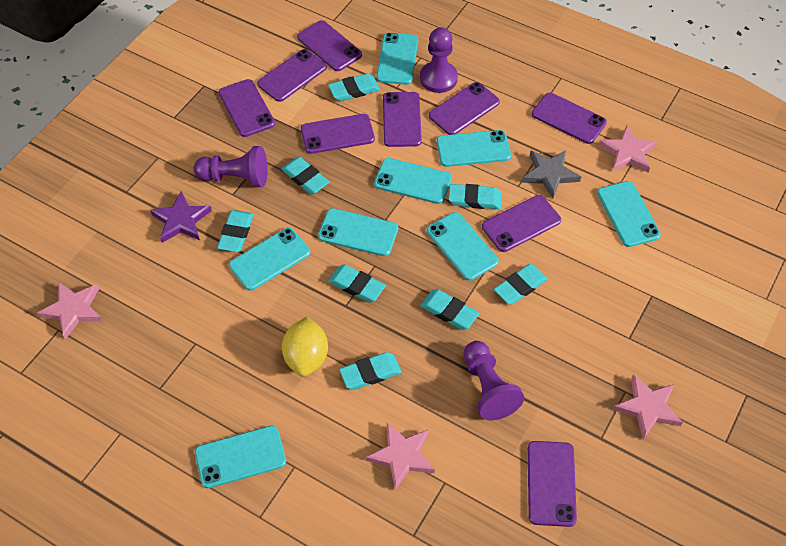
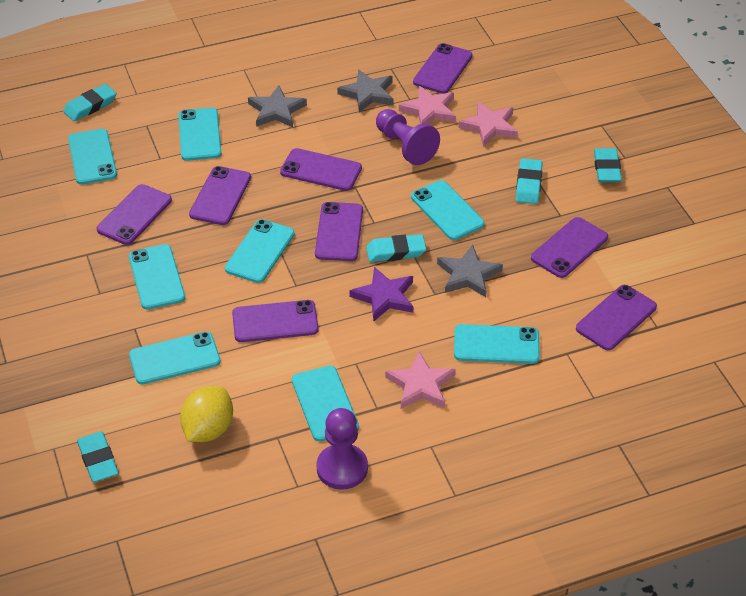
grey star: 1 -> 3
pink star: 4 -> 3
purple pawn: 3 -> 2
purple phone: 9 -> 8
turquoise eraser: 8 -> 5

